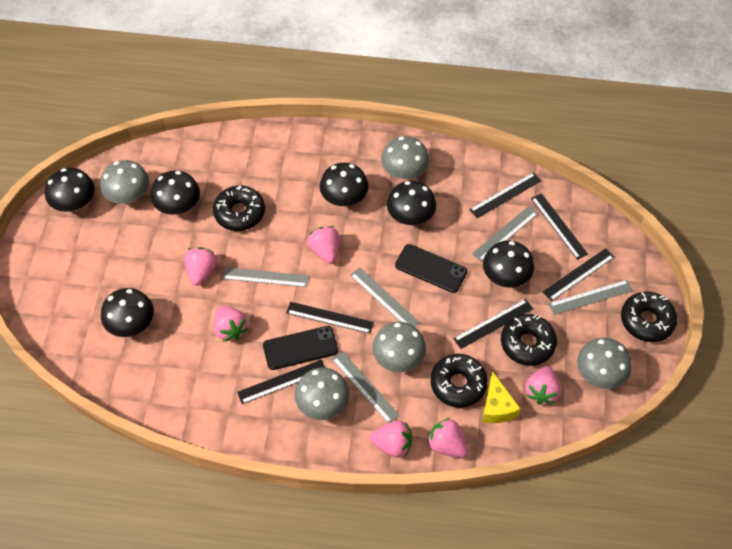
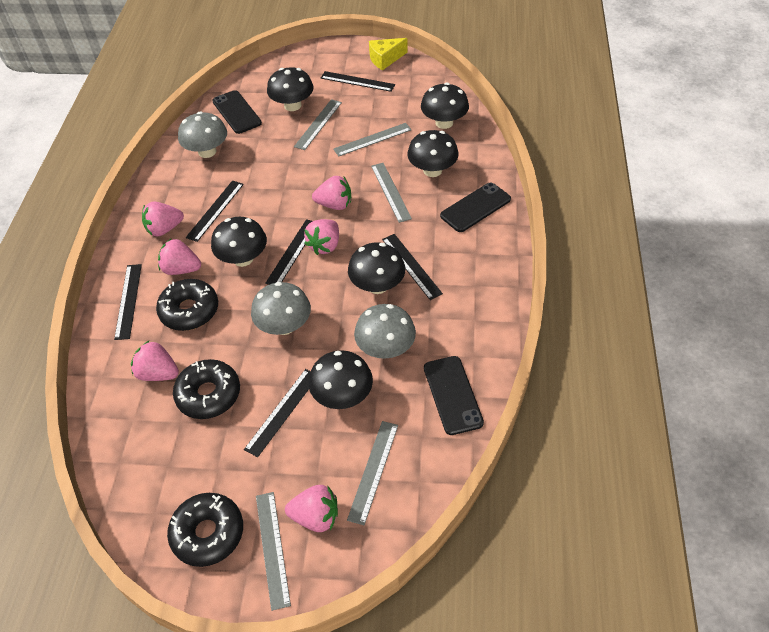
black donut: 4 -> 3
black phone: 2 -> 3
grey mushroom: 5 -> 3

